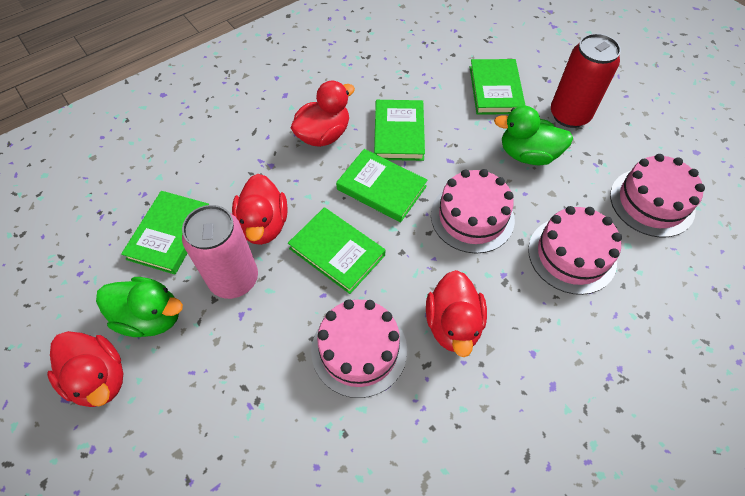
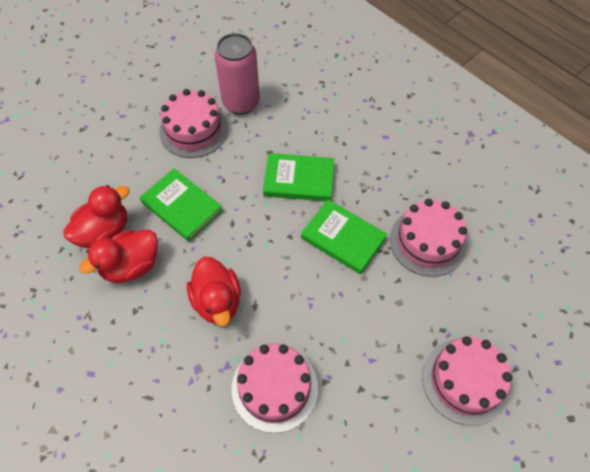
green book: 5 -> 3
green duck: 2 -> 0
red can: 1 -> 0
red duck: 4 -> 3

